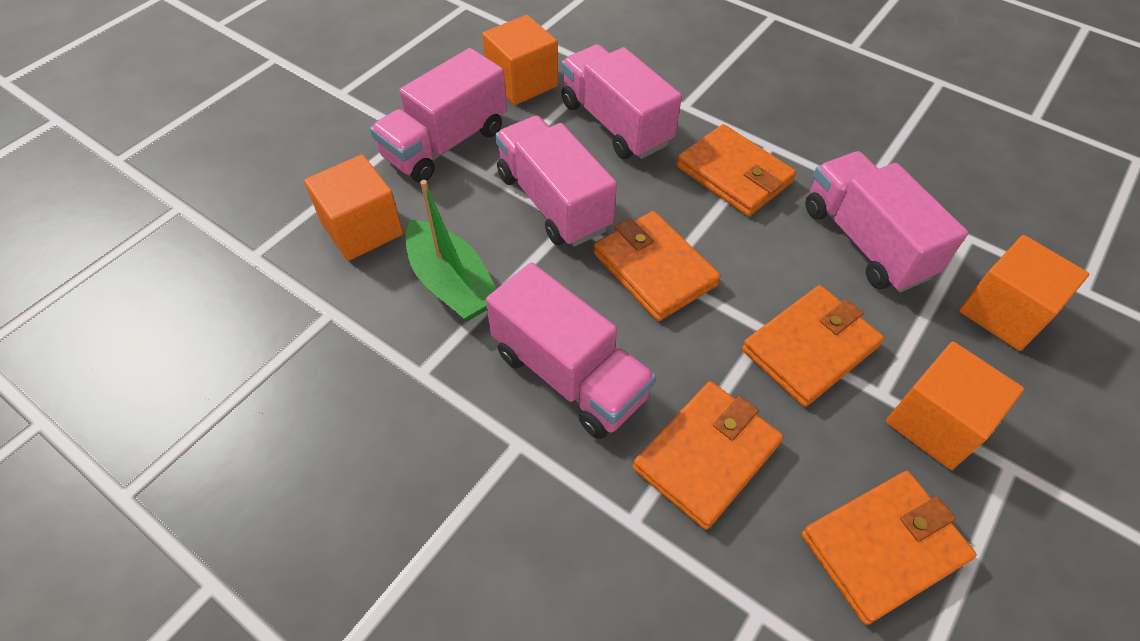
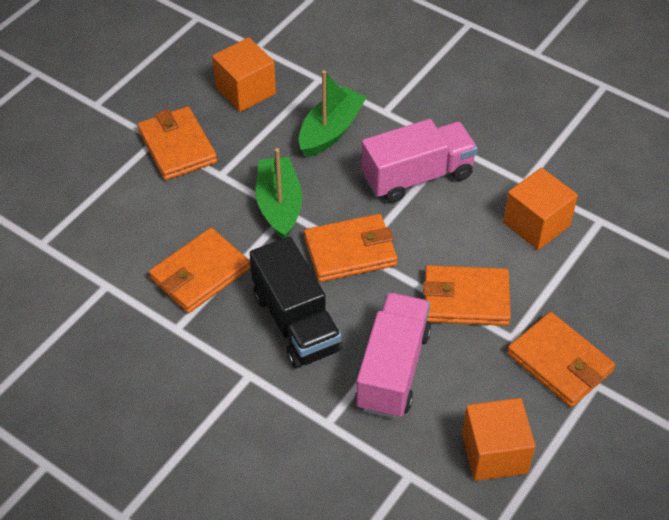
black truck: 0 -> 1
green boat: 1 -> 2
orange cube: 4 -> 3
pink truck: 5 -> 2

